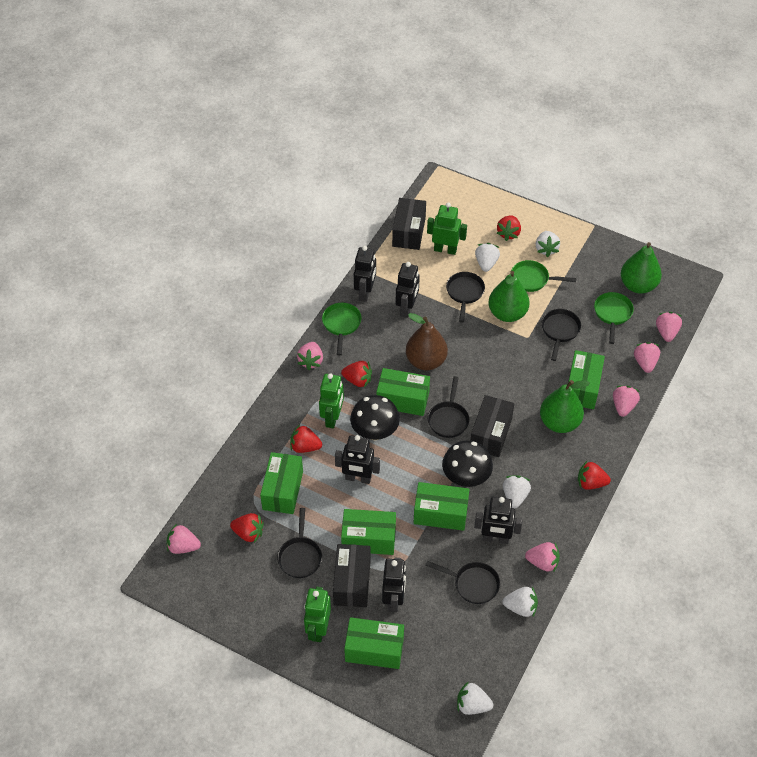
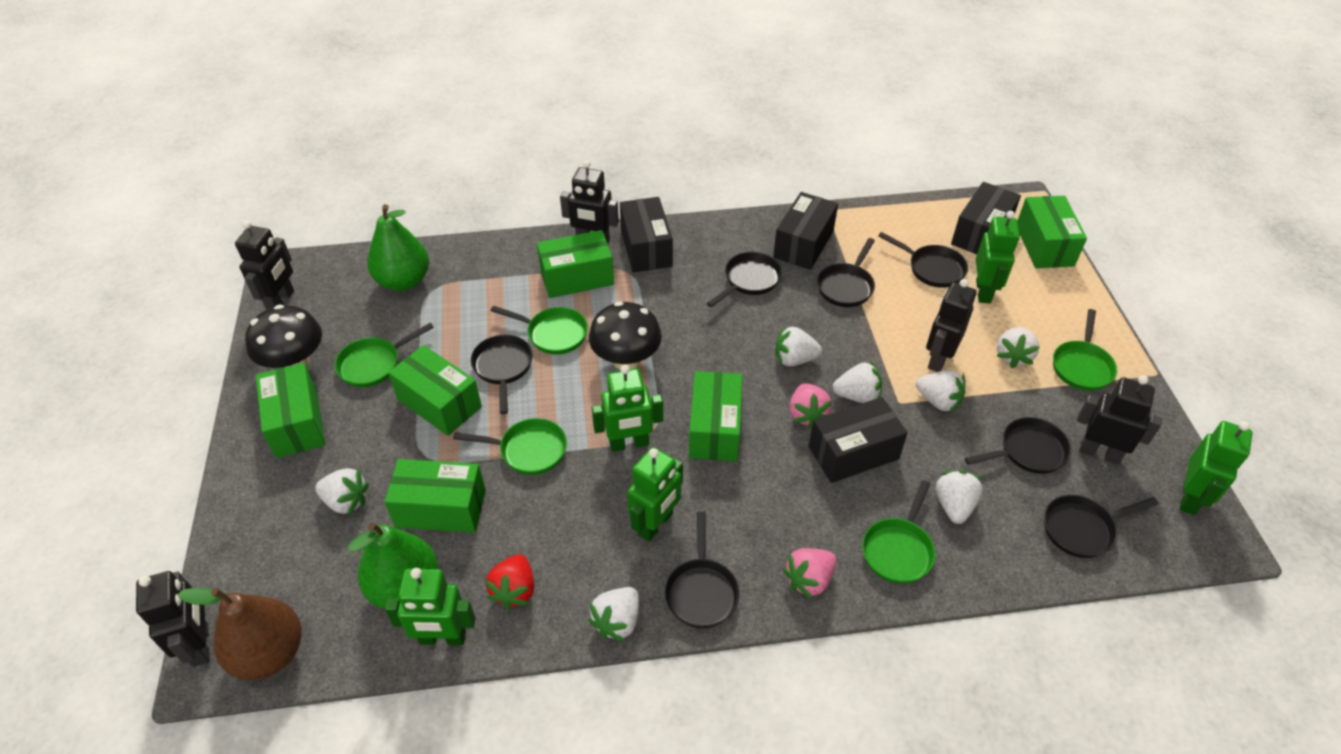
black box: 3 -> 4
black pan: 5 -> 7
green pan: 3 -> 5
green pear: 3 -> 2
green robot: 3 -> 5
pink strawberry: 6 -> 2
red strawberry: 5 -> 1
white strawberry: 5 -> 7

